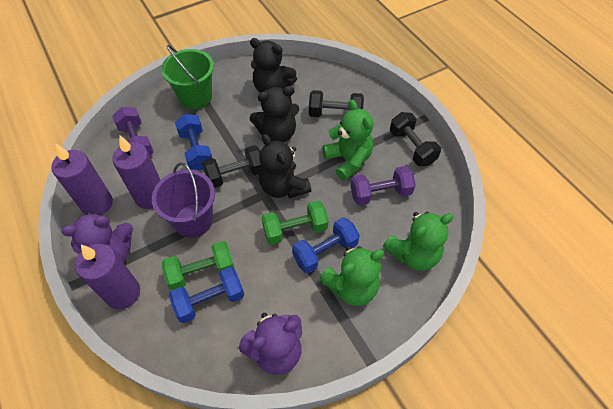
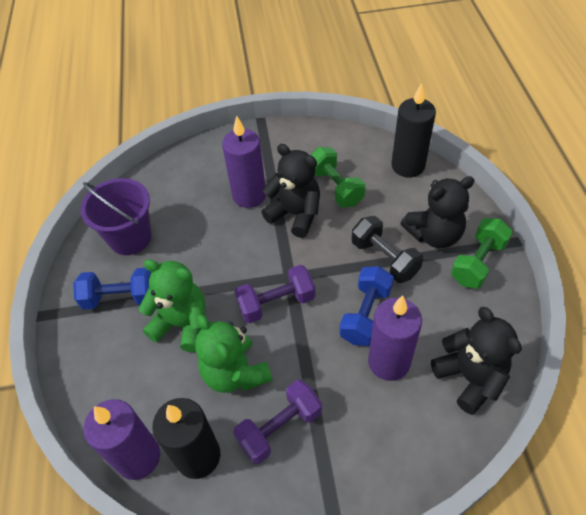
black candle: 0 -> 2
black dumbbell: 3 -> 1
blue dumbbell: 3 -> 2
green bucket: 1 -> 0
green teddy bear: 3 -> 2
purple teddy bear: 2 -> 0

